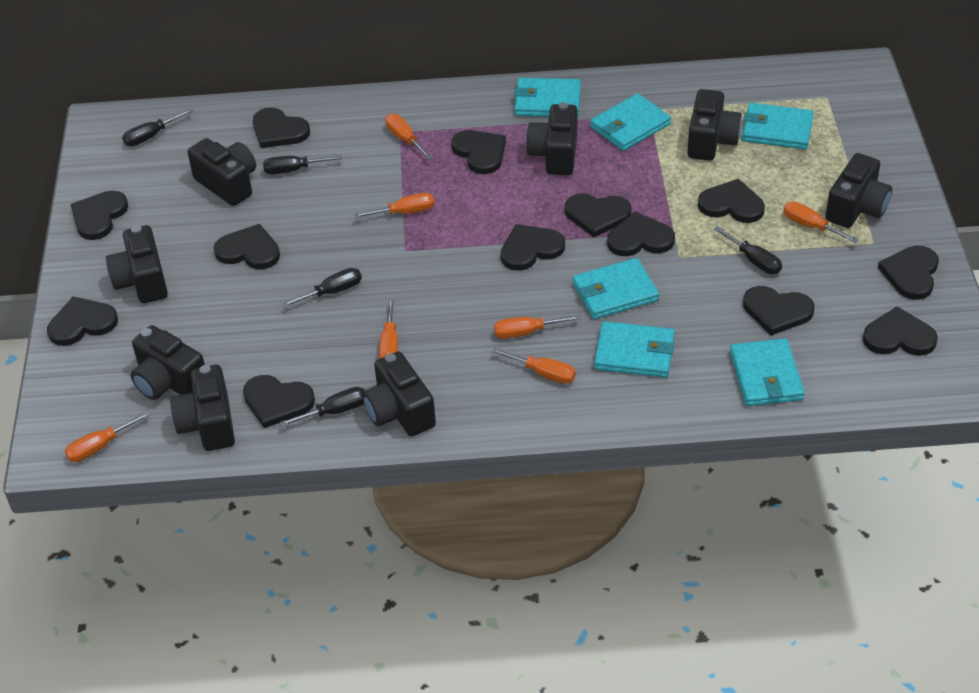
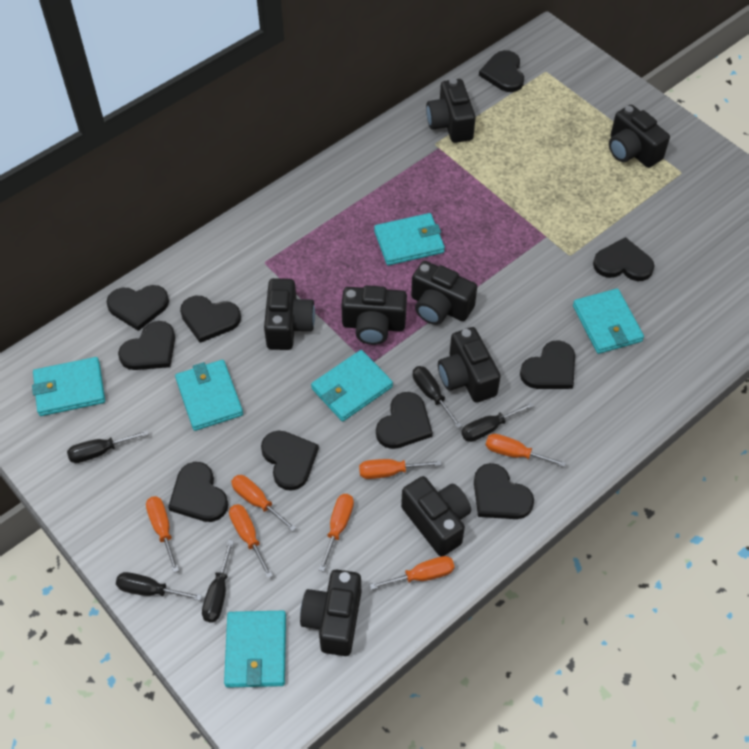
black heart: 13 -> 10

